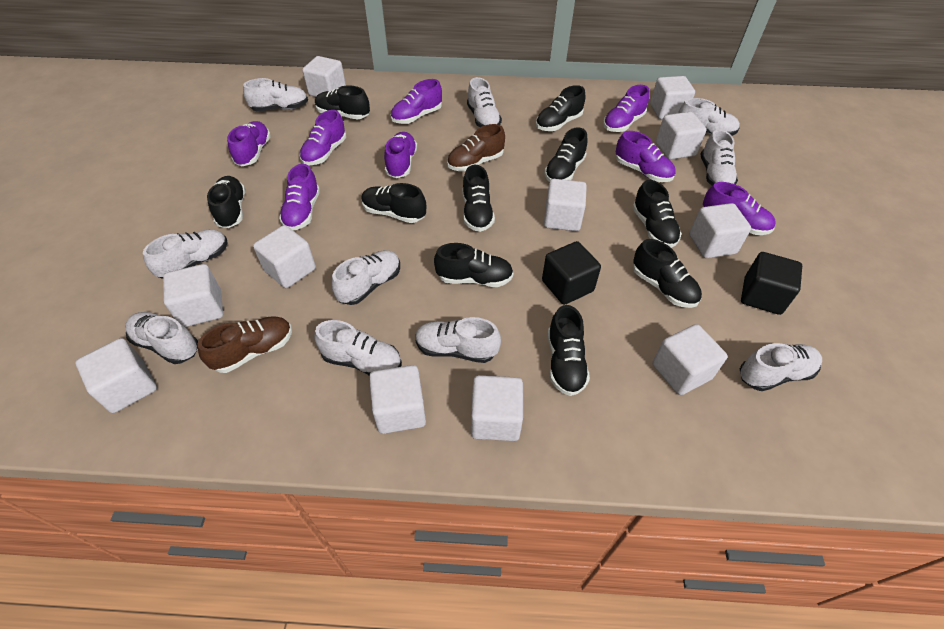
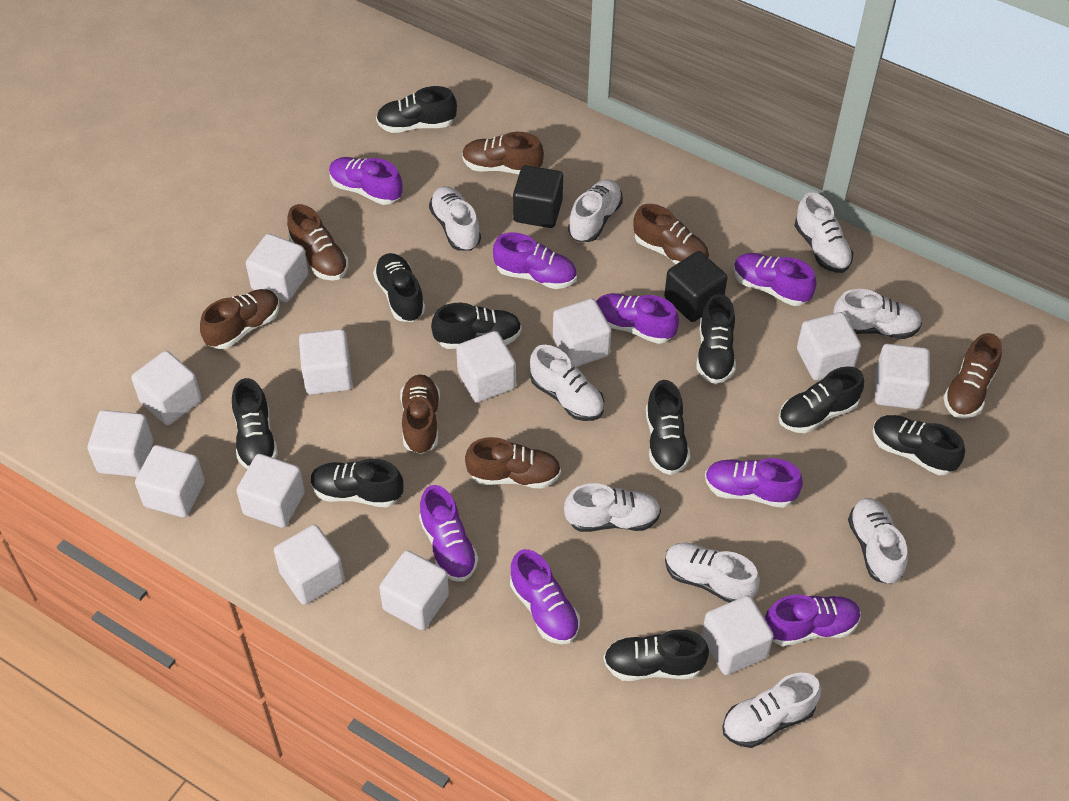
brown shoe: 2 -> 7
white cube: 11 -> 13
white shoe: 10 -> 9

